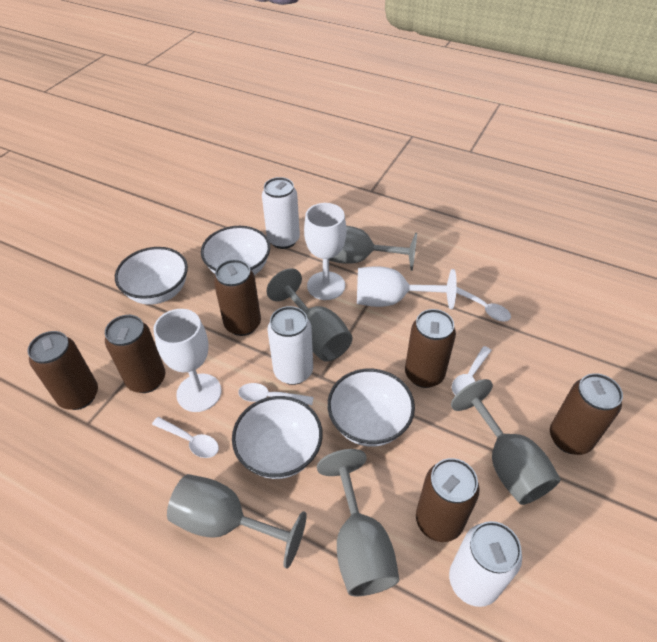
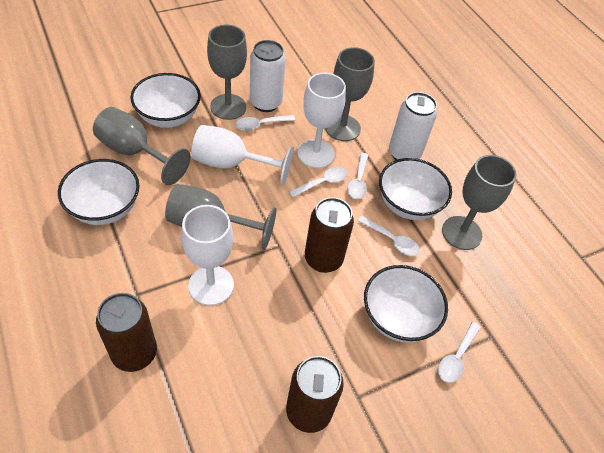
brown can: 6 -> 3
white can: 3 -> 2
white spoon: 4 -> 5

